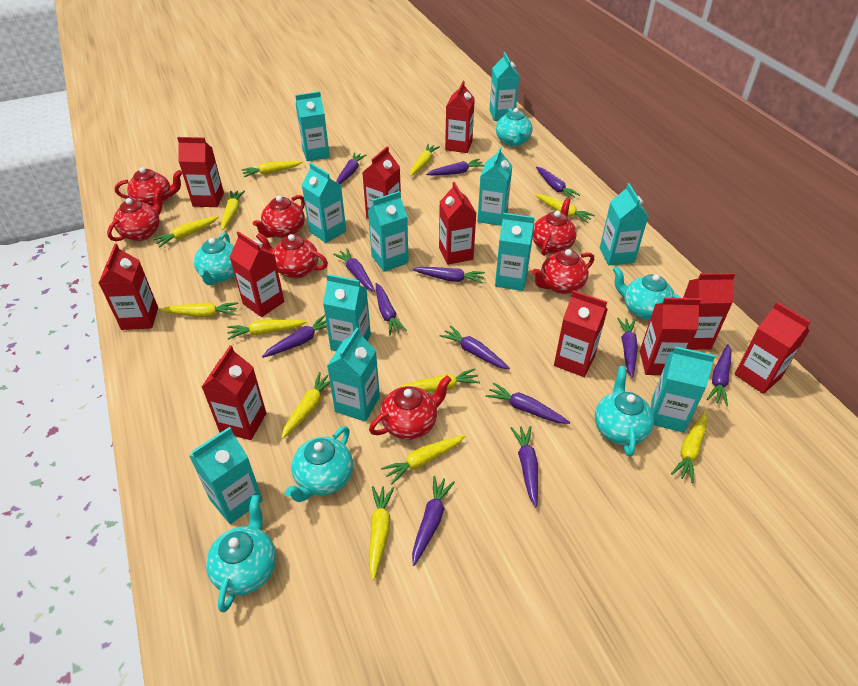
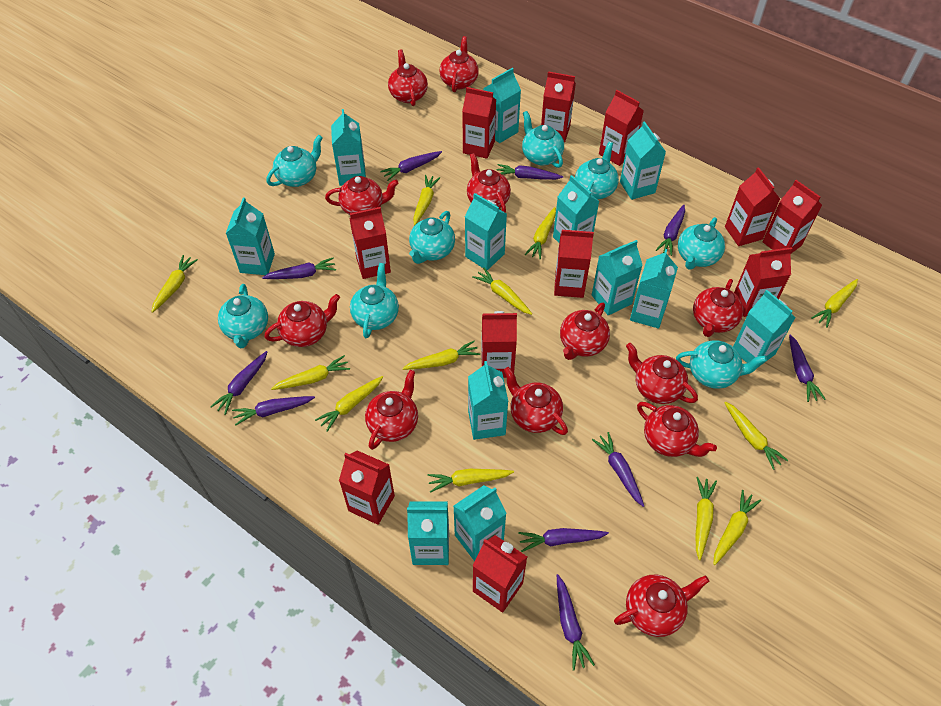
purple carrot: 13 -> 10
red teapot: 7 -> 12
turquoise carton: 11 -> 12
turquoise teapot: 6 -> 8

